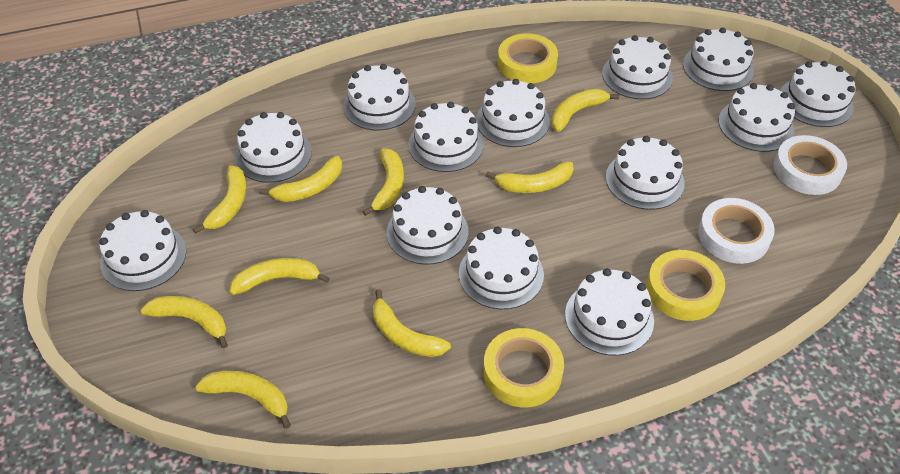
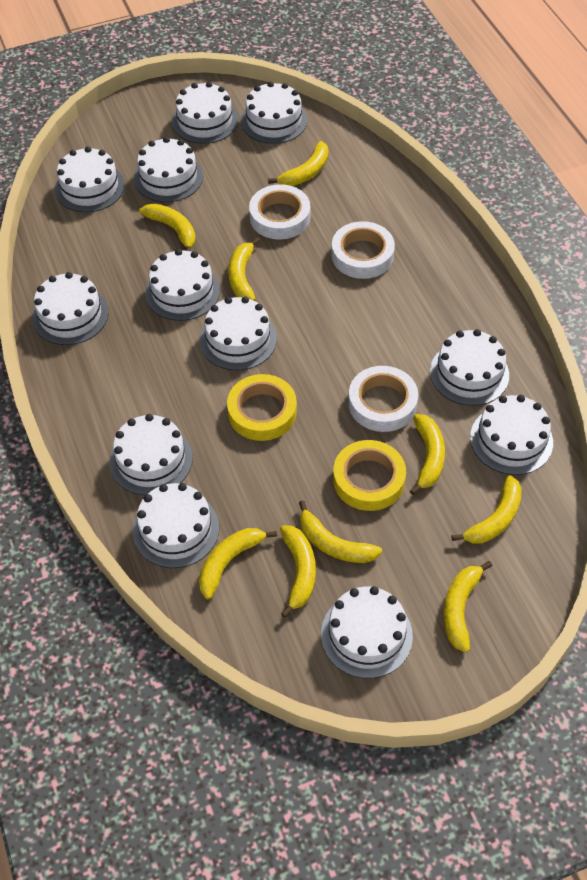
white cake: 13 -> 12
white tape: 2 -> 3
yellow tape: 3 -> 2

